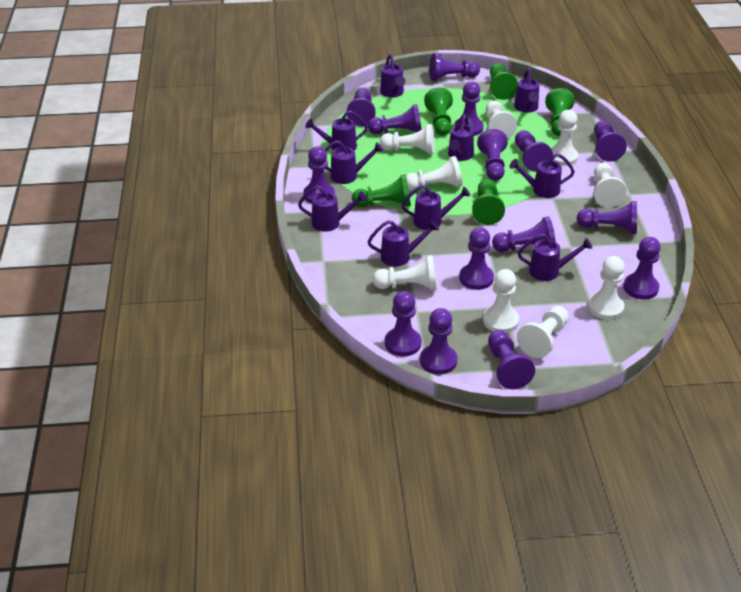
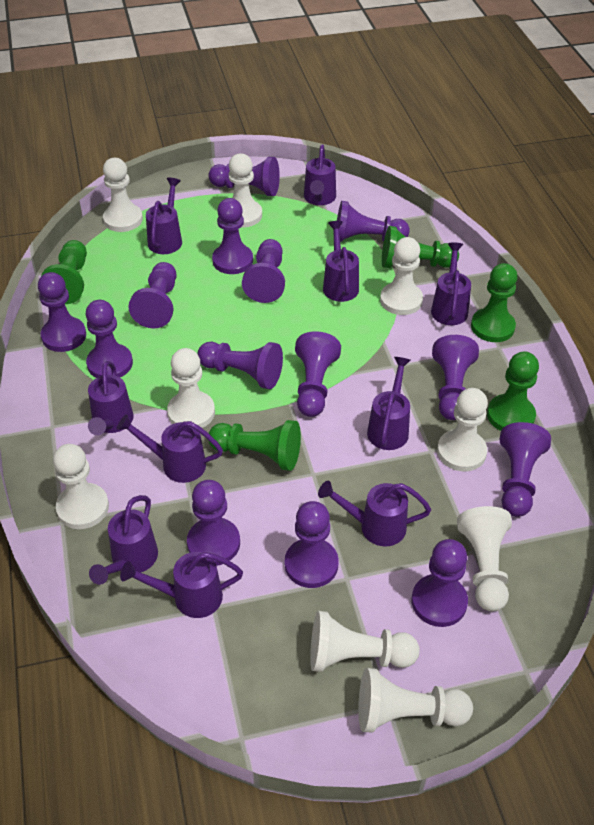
purple pawn: 15 -> 14

